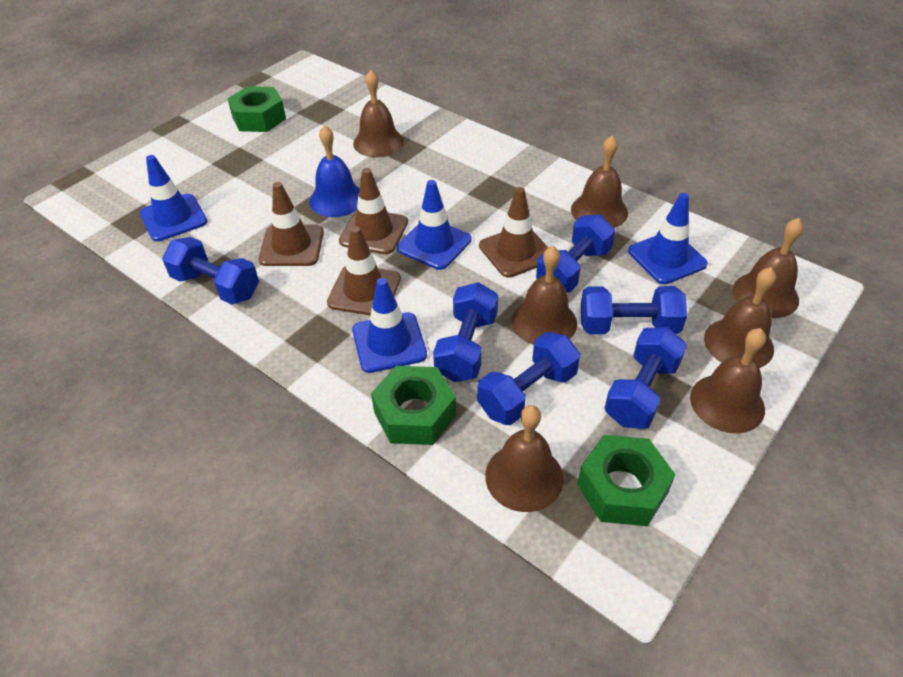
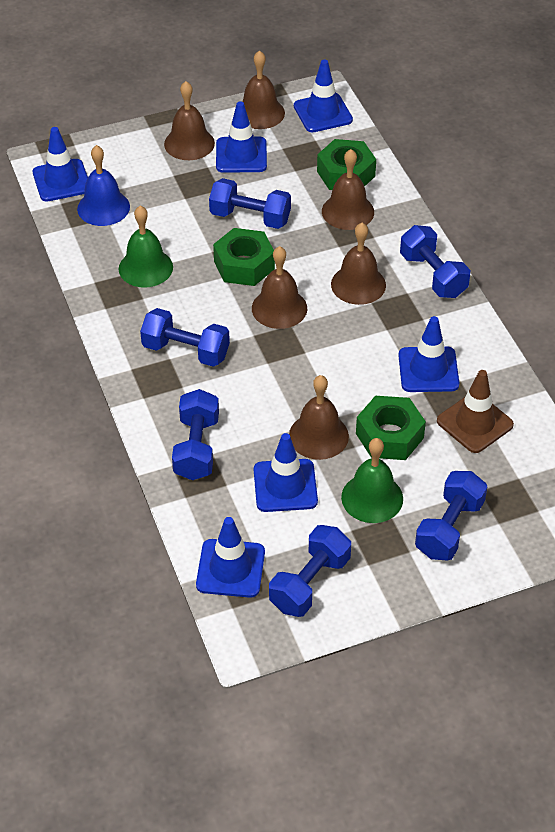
blue traffic cone: 4 -> 6
brown bell: 7 -> 6
brown traffic cone: 4 -> 1
green bell: 0 -> 2

